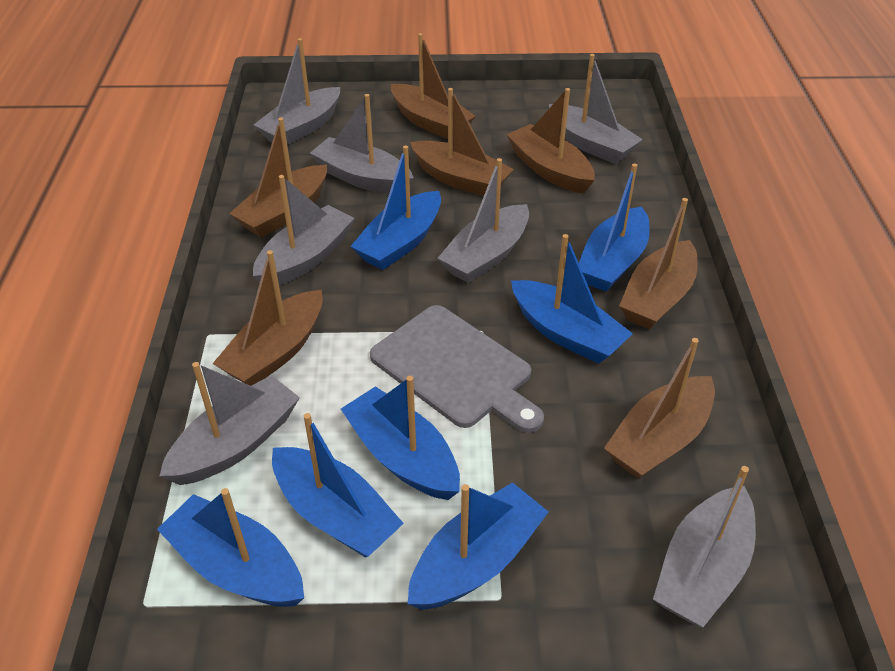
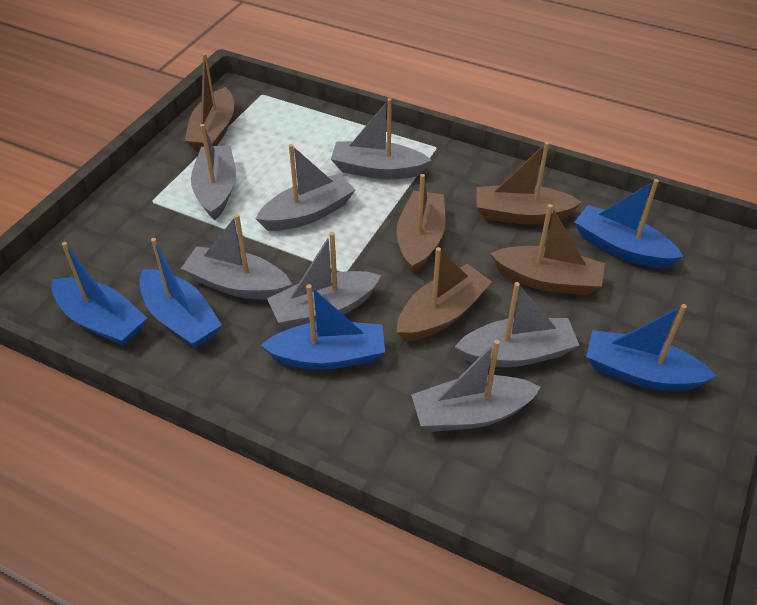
blue boat: 7 -> 5
brown boat: 7 -> 5
grey cutting board: 1 -> 0

